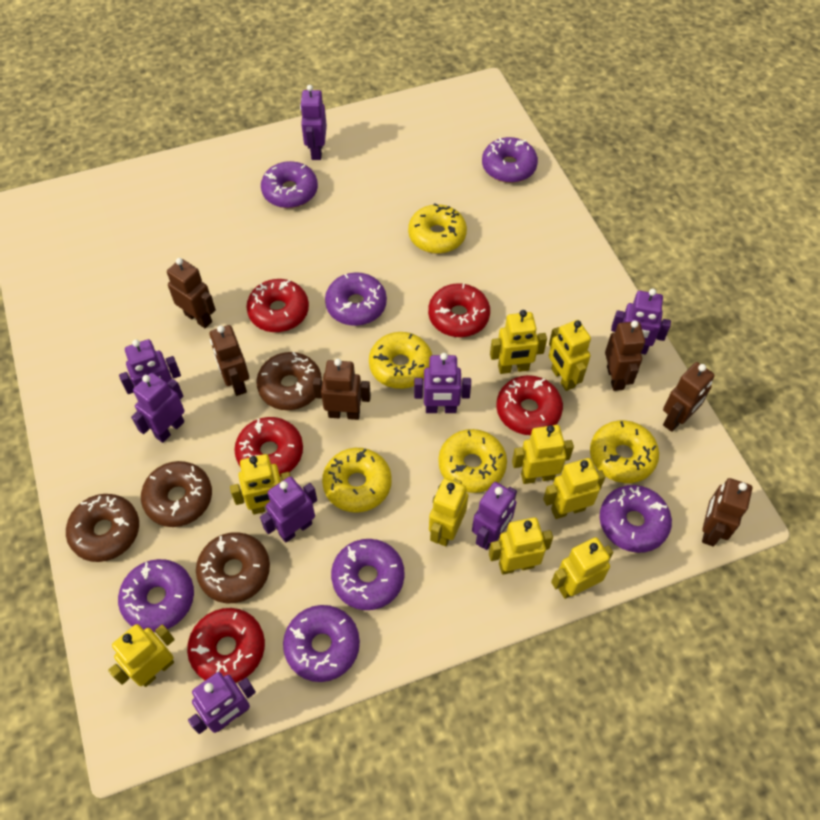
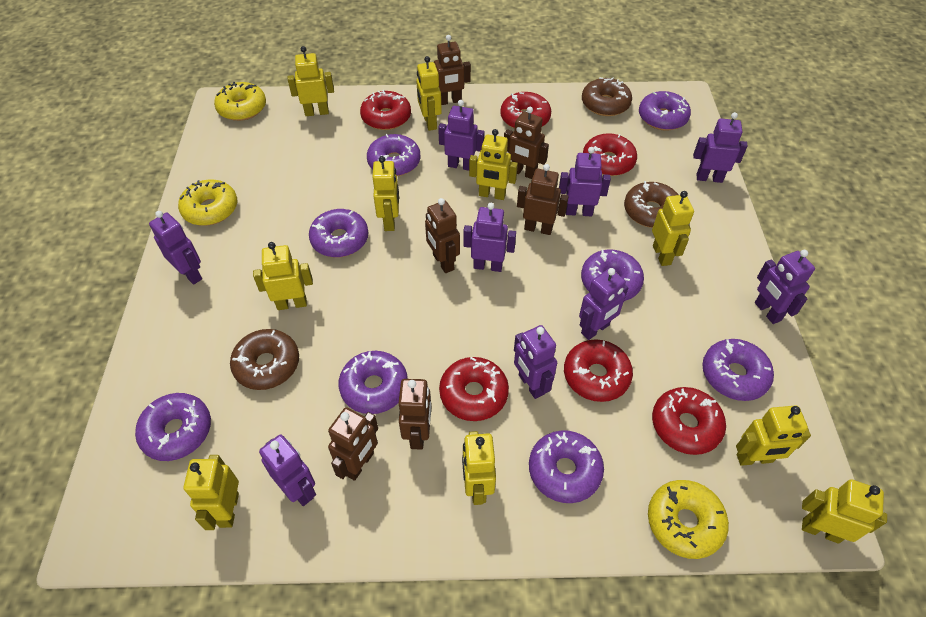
brown donut: 4 -> 3
purple donut: 7 -> 8
purple robot: 8 -> 9
red donut: 5 -> 6
yellow donut: 5 -> 3
yellow robot: 9 -> 10

